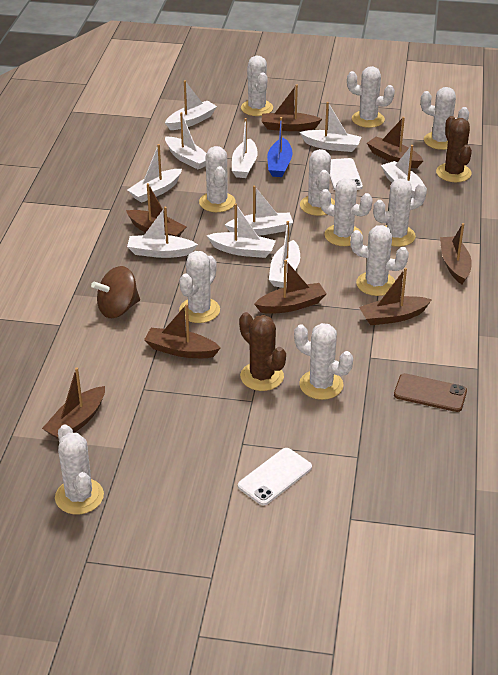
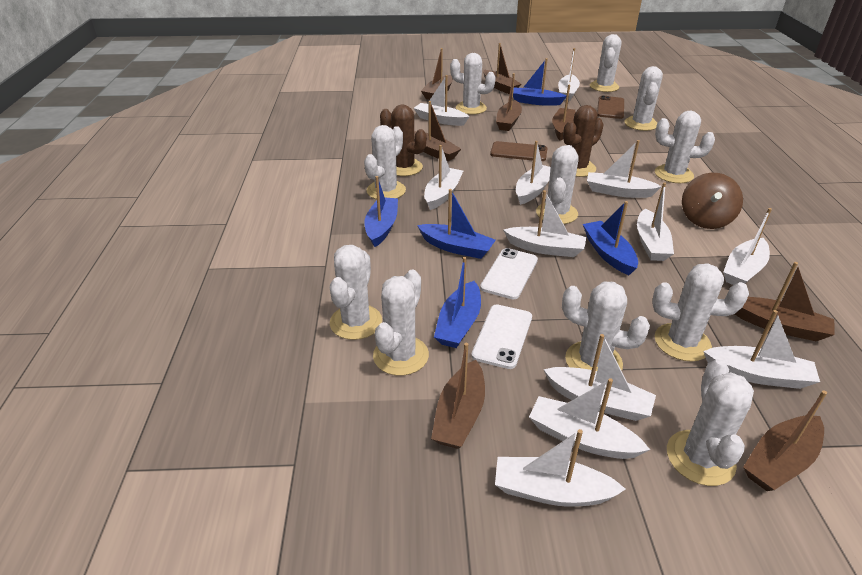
blue boat: 1 -> 5
brown phone: 1 -> 2
white boat: 10 -> 12

